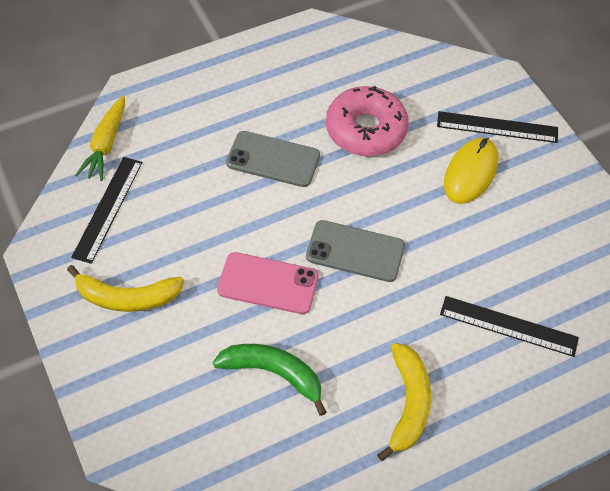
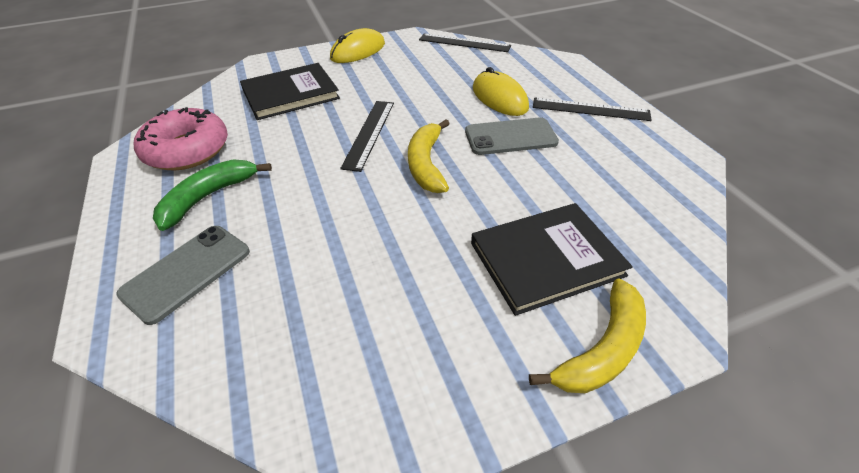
black book: 0 -> 2
pink phone: 1 -> 0
yellow carrot: 1 -> 0
yellow mouse: 1 -> 2

